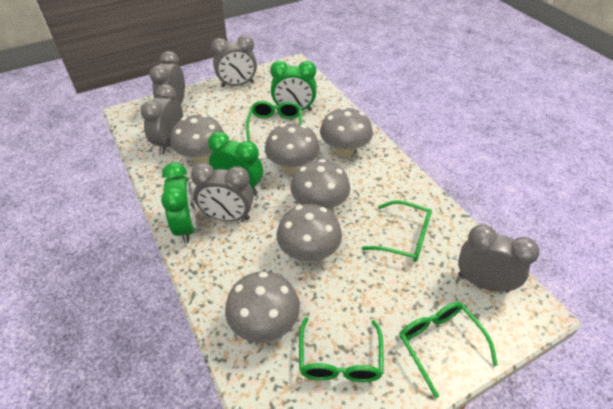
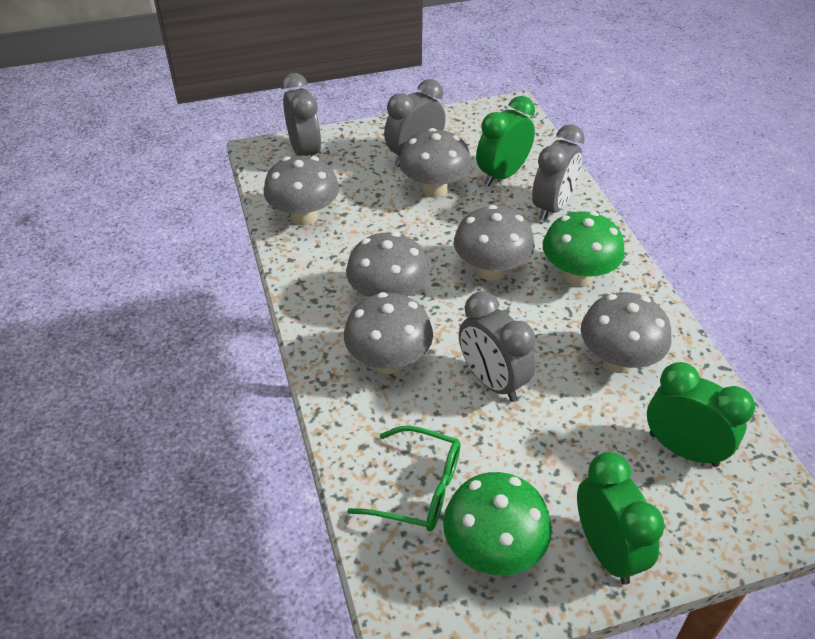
green glasses: 4 -> 1
green mushroom: 0 -> 2
grey clock: 5 -> 4

